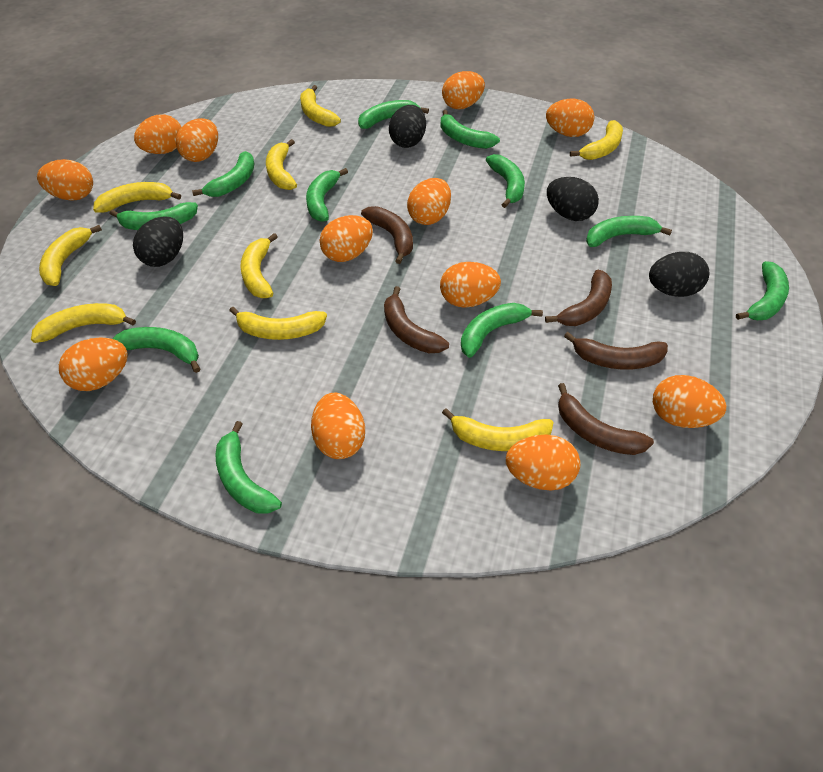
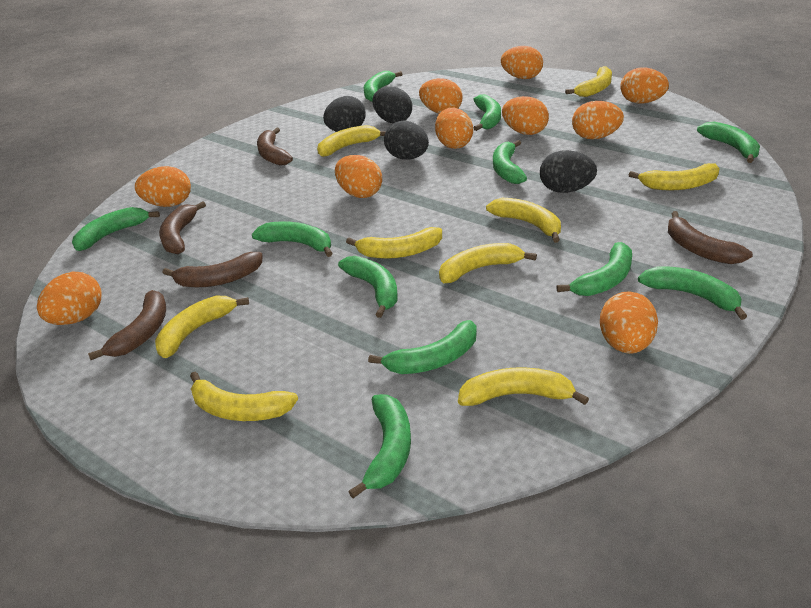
orange egg: 12 -> 10

